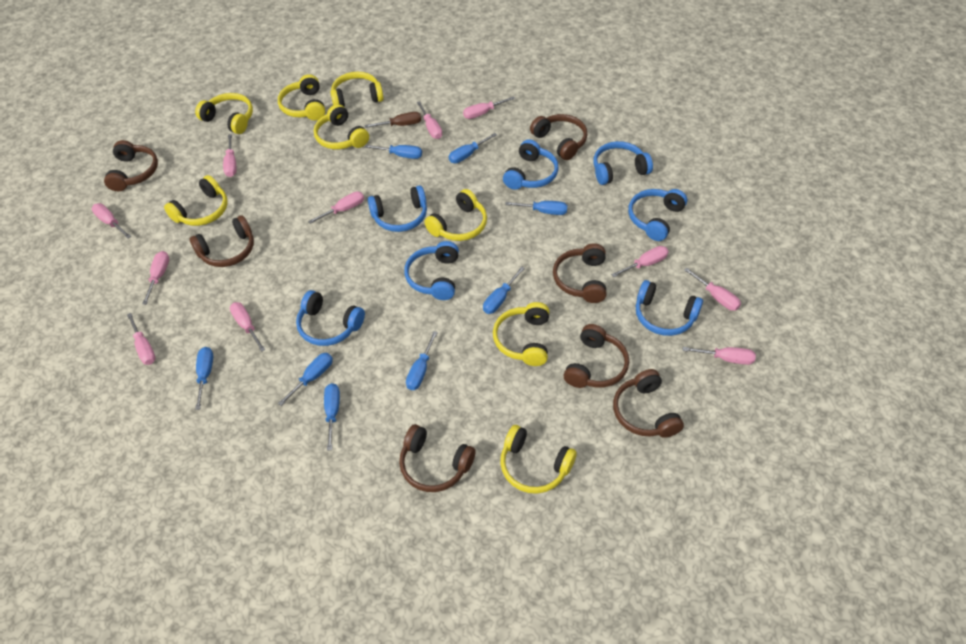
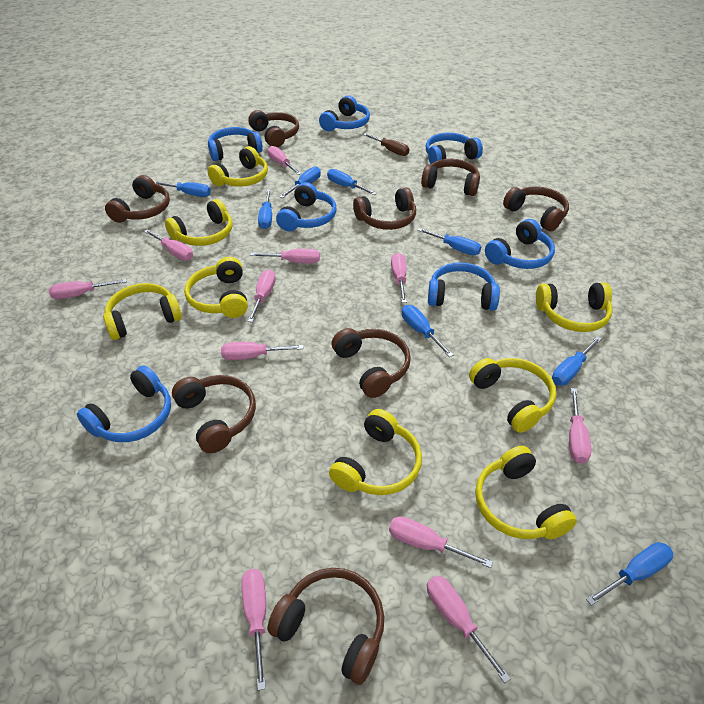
brown headphones: 7 -> 8

